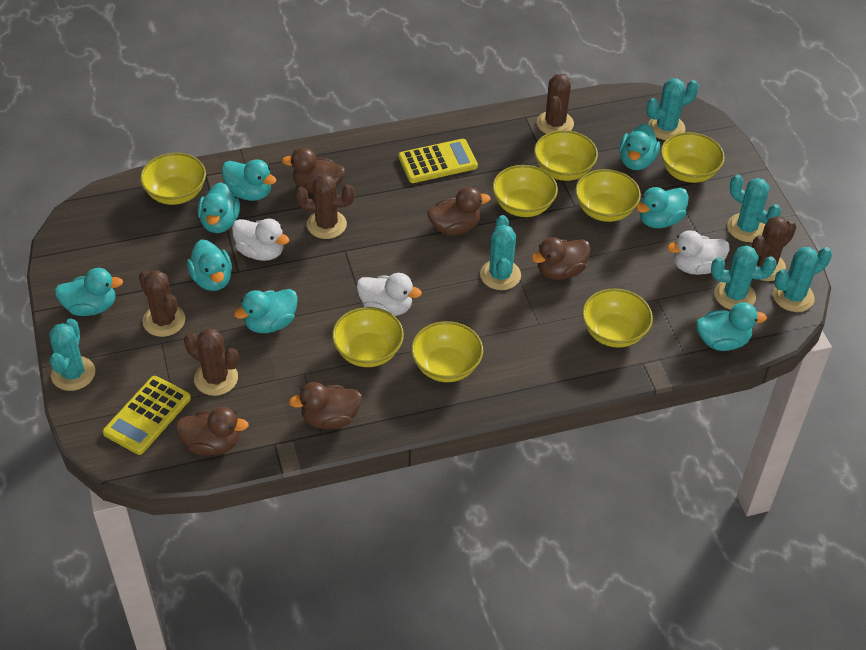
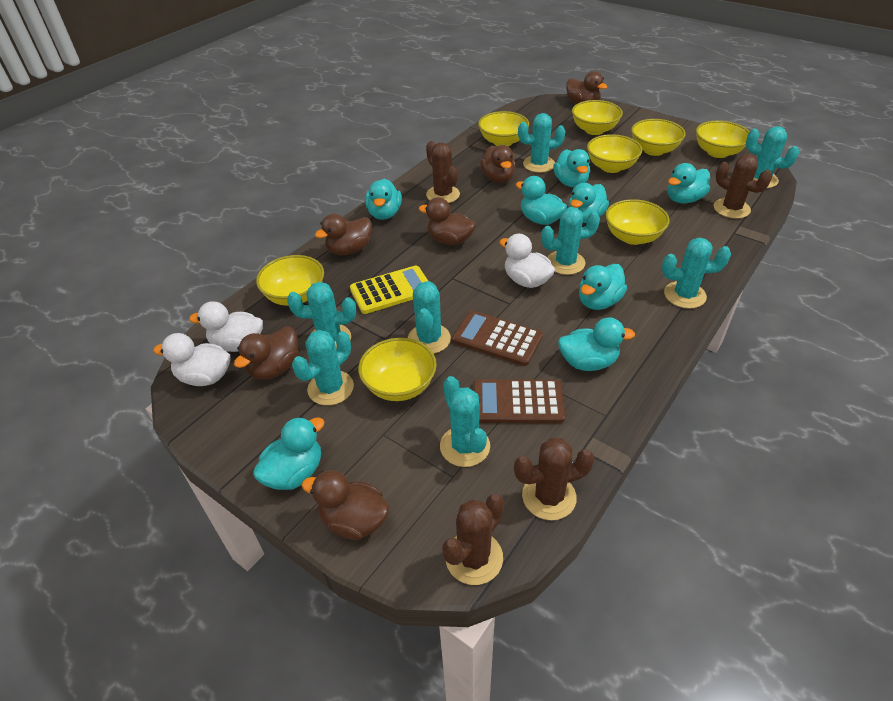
brown cactus: 5 -> 4
brown calculator: 0 -> 2
brown duck: 5 -> 6
turquoise cactus: 6 -> 8
yellow calculator: 2 -> 1

